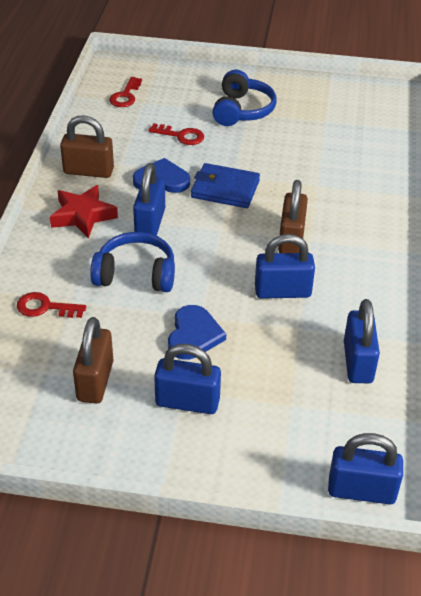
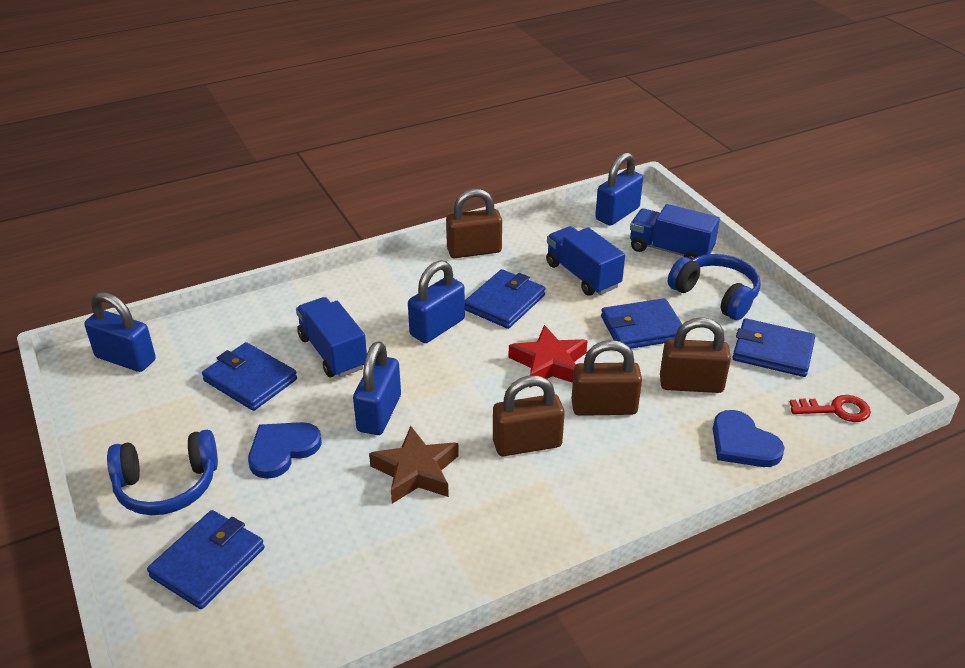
blue padlock: 5 -> 4
blue truck: 0 -> 3
blue wallet: 1 -> 5
brown padlock: 3 -> 4
brown star: 0 -> 1
red key: 3 -> 1

